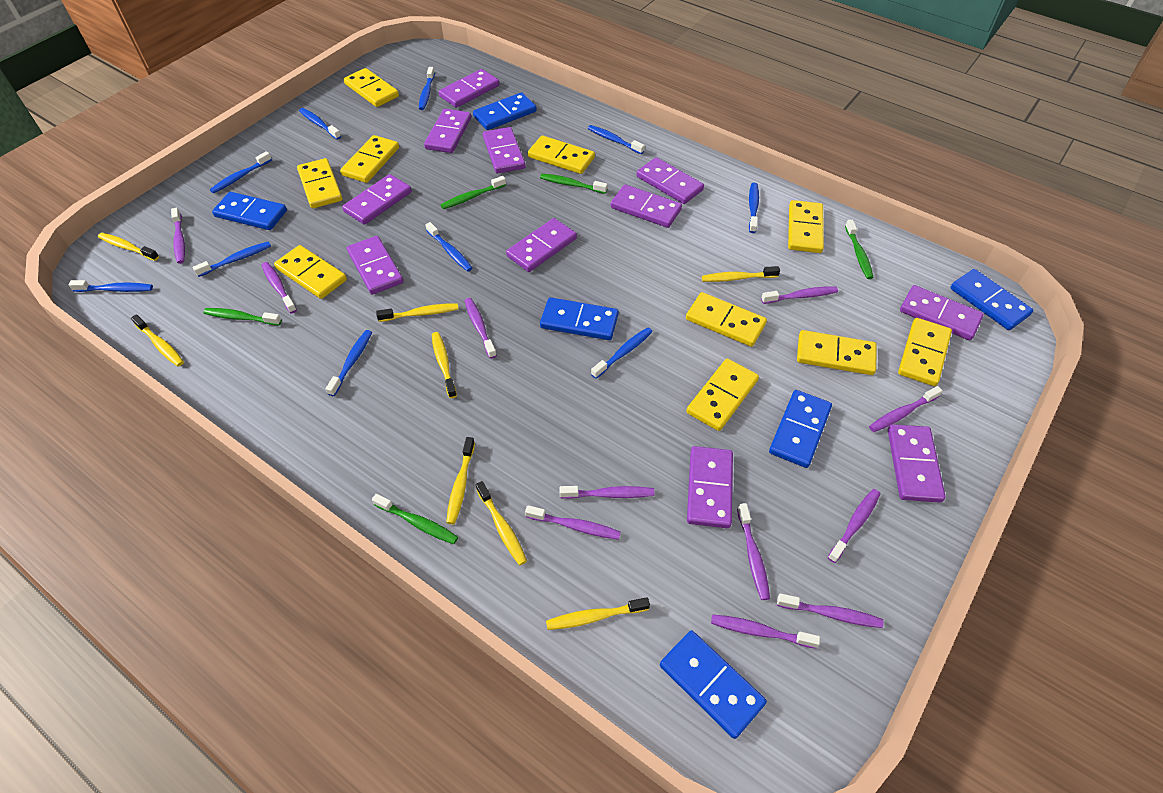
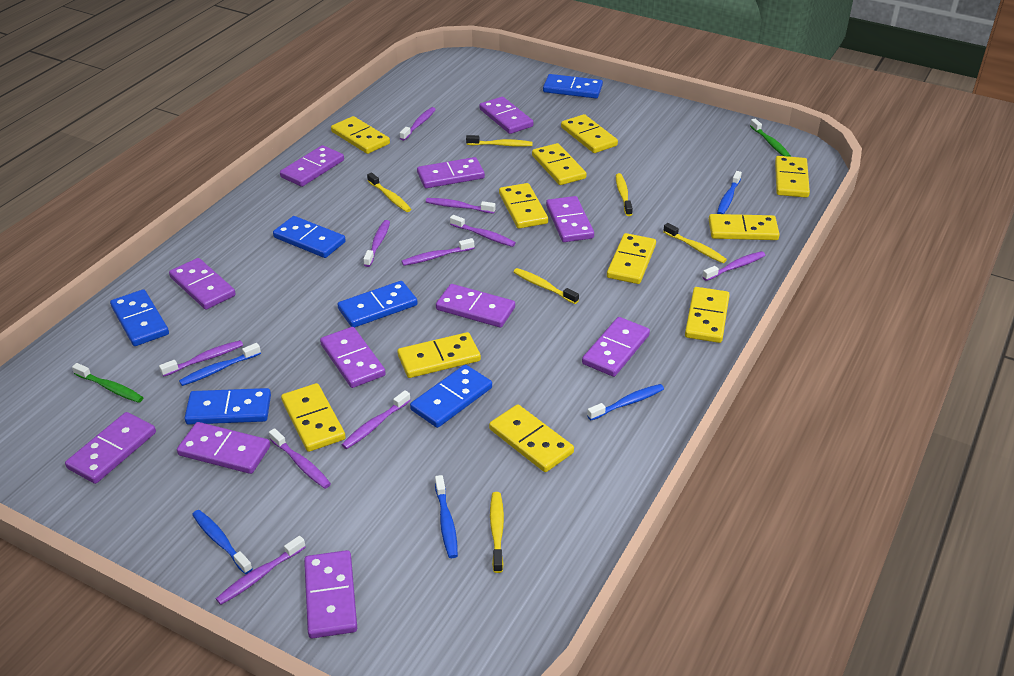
blue toothbrush: 10 -> 5
green toothbrush: 5 -> 2
purple toothbrush: 11 -> 10
yellow domino: 10 -> 11
yellow toothbrush: 8 -> 6

